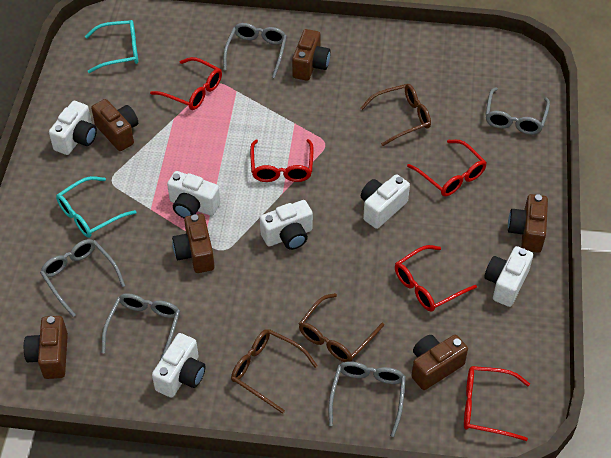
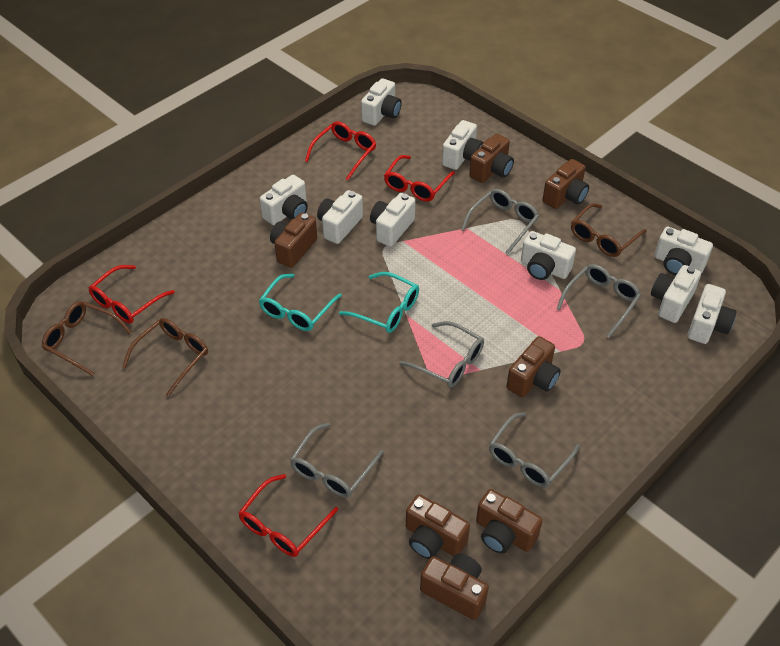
brown camera: 6 -> 7
red glasses: 5 -> 4
white camera: 6 -> 9

